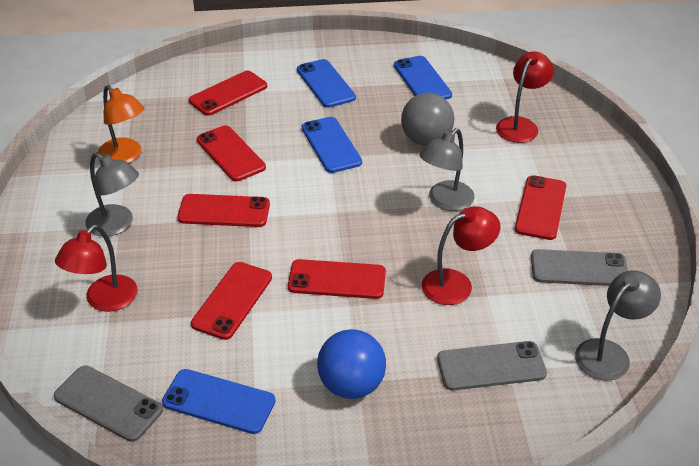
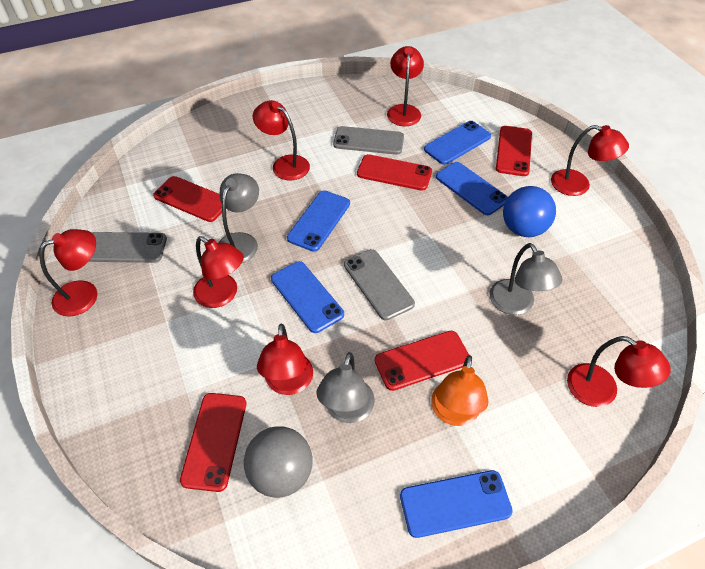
blue phone: 4 -> 5
red lamp: 3 -> 7
red phone: 6 -> 5

